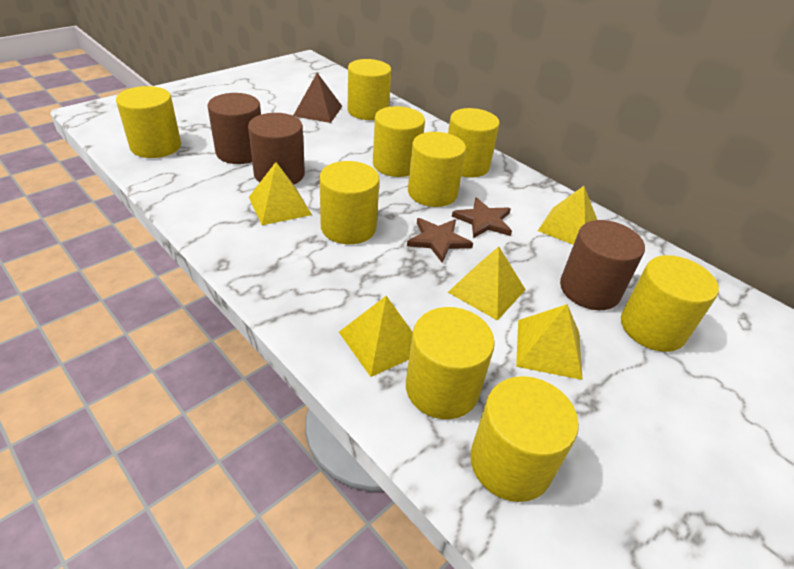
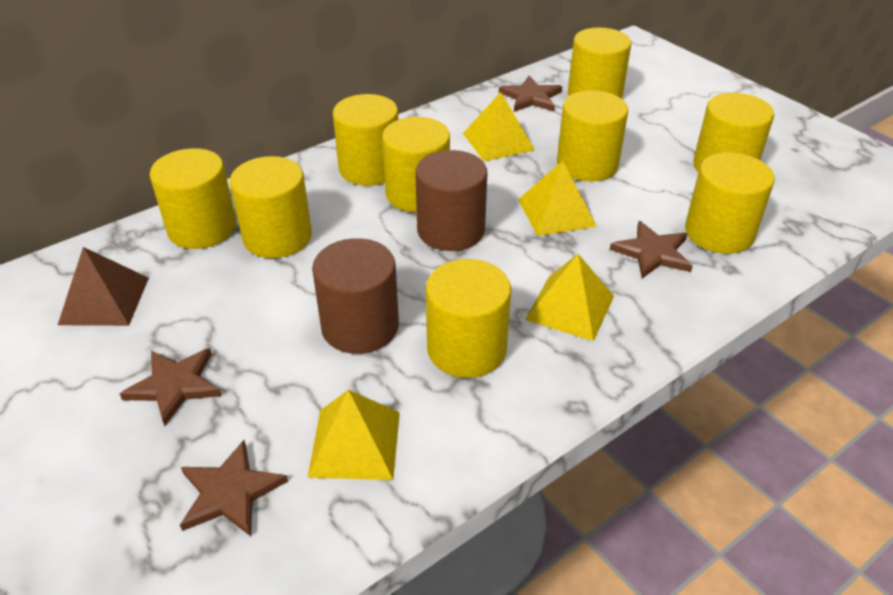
brown cylinder: 3 -> 2
brown star: 2 -> 4
yellow pyramid: 5 -> 4

